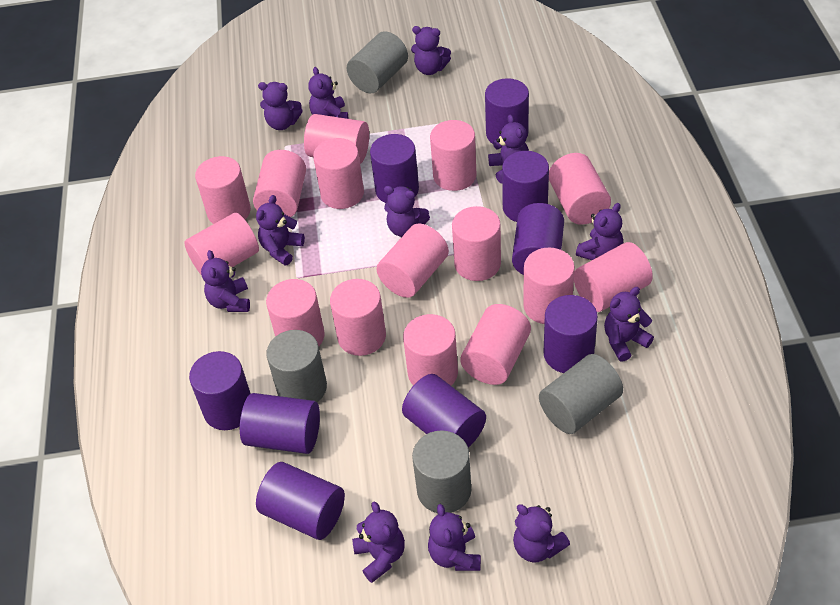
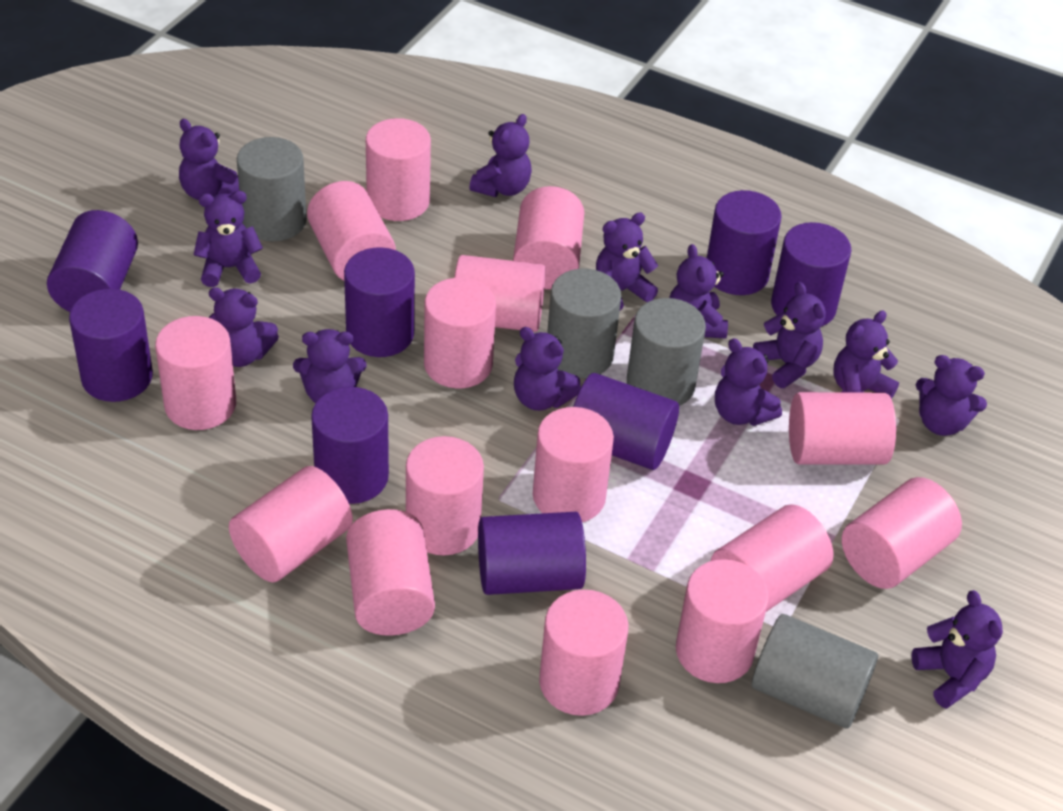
purple cylinder: 9 -> 8
purple teddy bear: 12 -> 13

